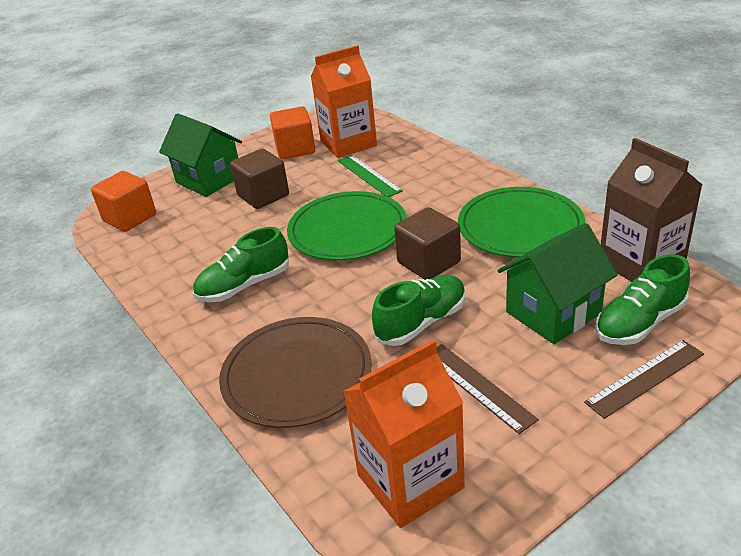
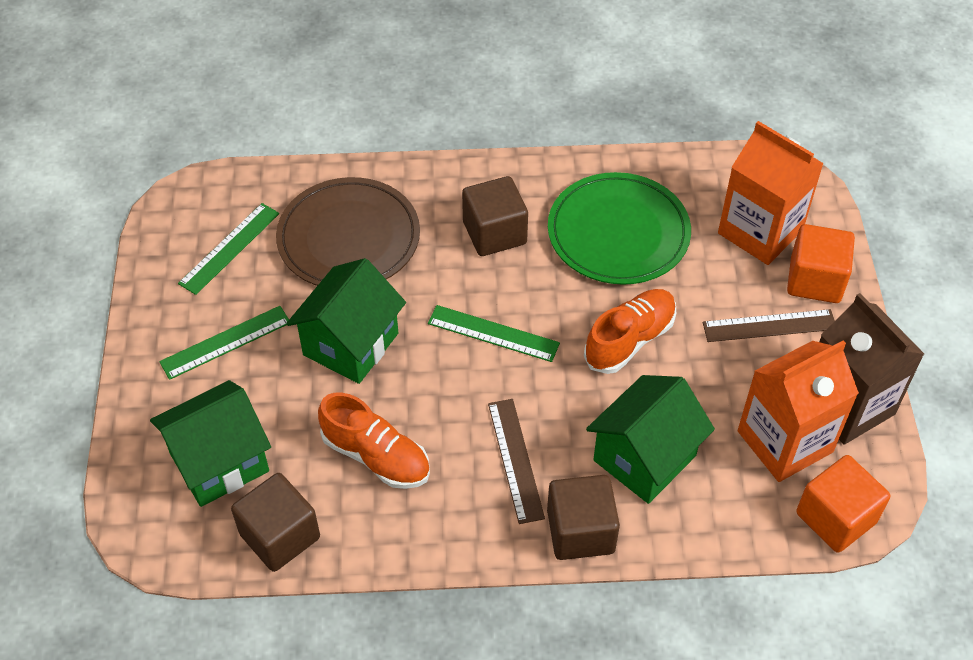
brown cube: 2 -> 3
green house: 2 -> 3
green plate: 2 -> 1
green ruler: 1 -> 3
green shoe: 3 -> 0
orange shoe: 0 -> 2

